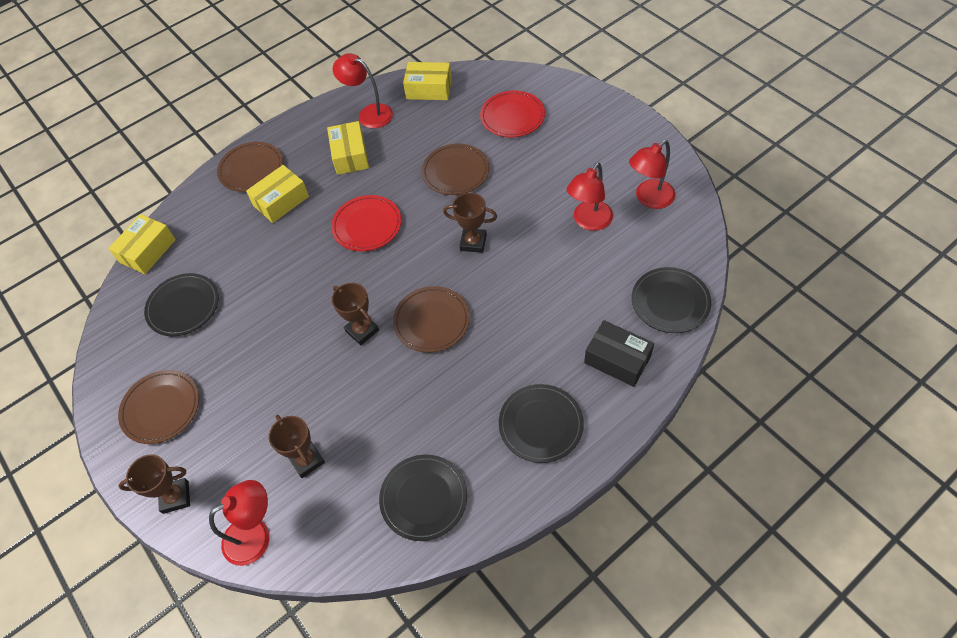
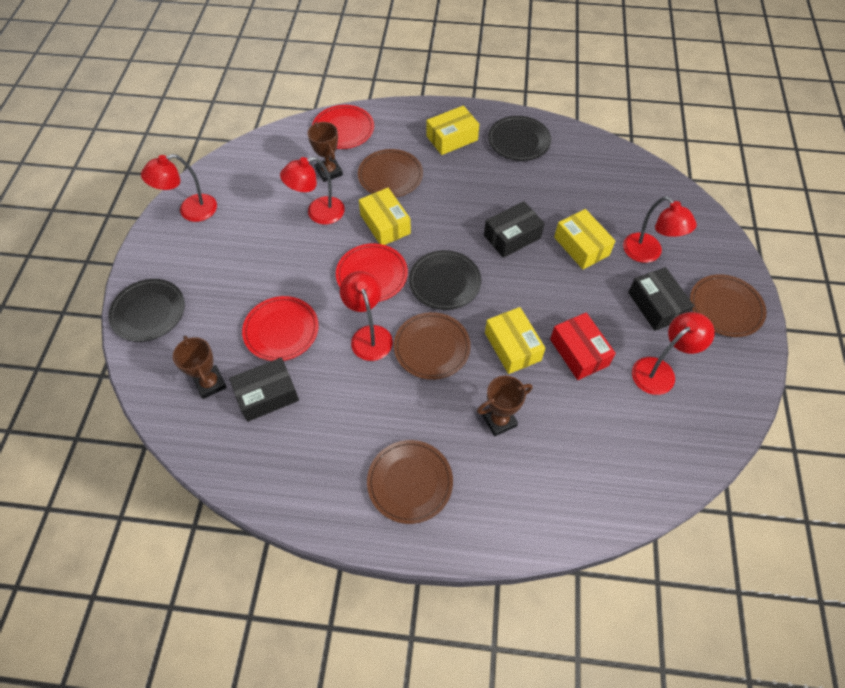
black box: 1 -> 3
black plate: 4 -> 3
brown trophy: 4 -> 3
red box: 0 -> 1
red lamp: 4 -> 5
red plate: 2 -> 3

